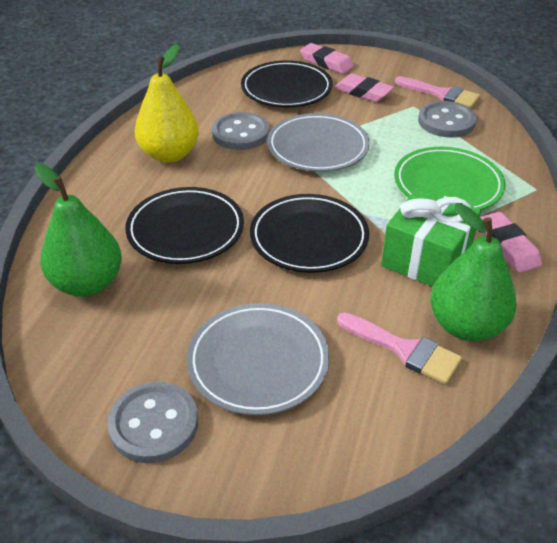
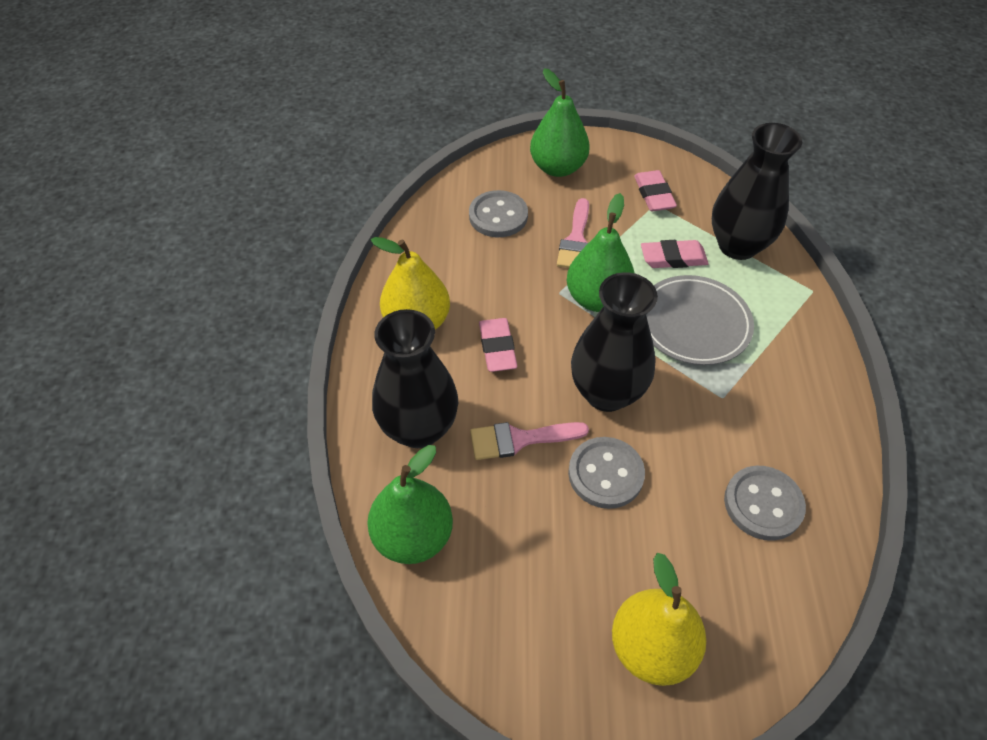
black plate: 3 -> 0
black vase: 0 -> 3
green gift: 1 -> 0
green pear: 2 -> 3
green plate: 1 -> 0
grey plate: 2 -> 1
yellow pear: 1 -> 2

